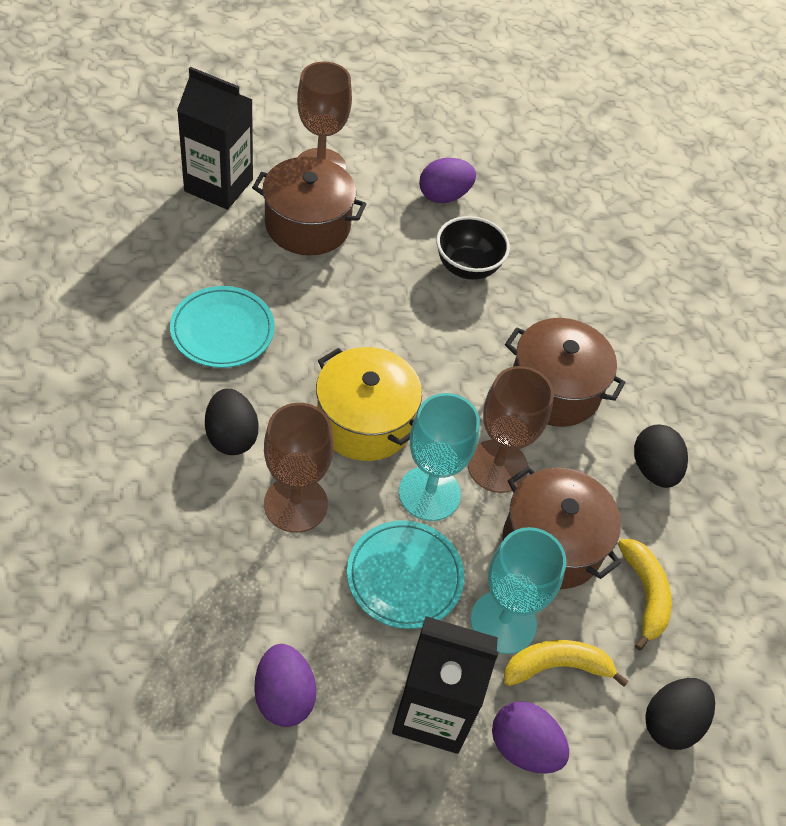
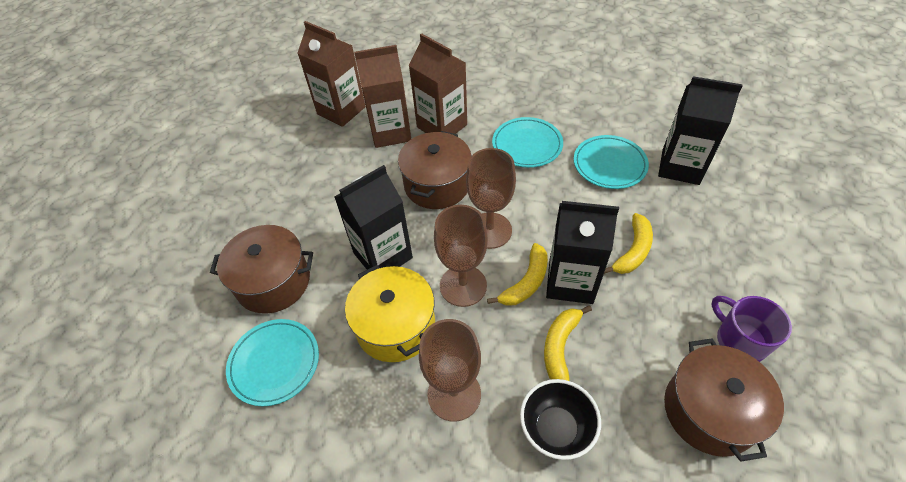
black carton: 2 -> 3
black egg: 3 -> 0
brown carton: 0 -> 3
purple egg: 3 -> 0
purple mug: 0 -> 1
turquoise goblet: 2 -> 0
turquoise plate: 2 -> 3
yellow banana: 2 -> 3

